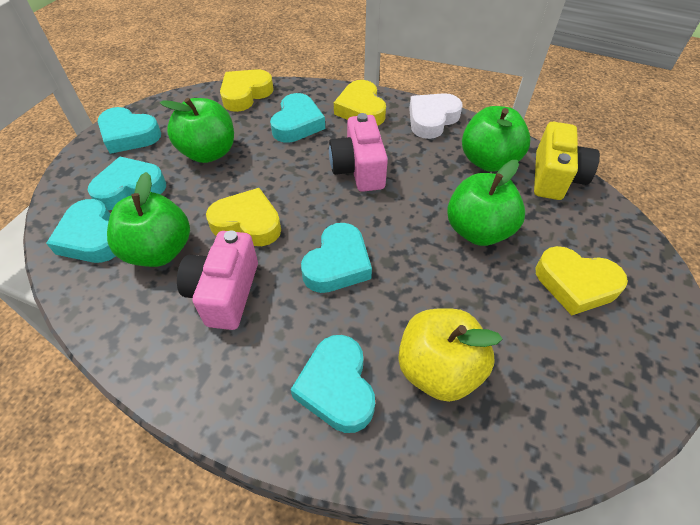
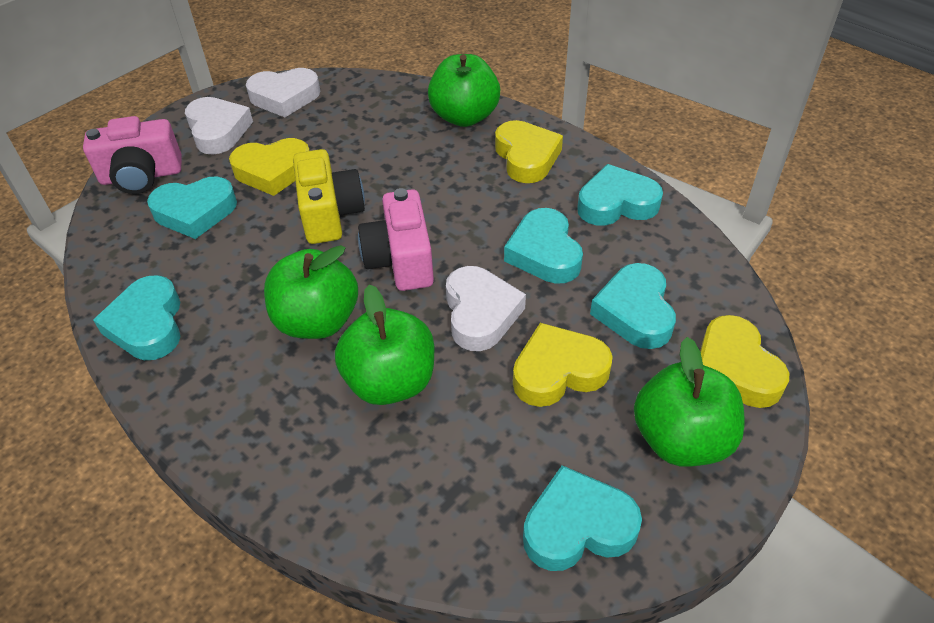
white heart: 1 -> 3
yellow apple: 1 -> 0

